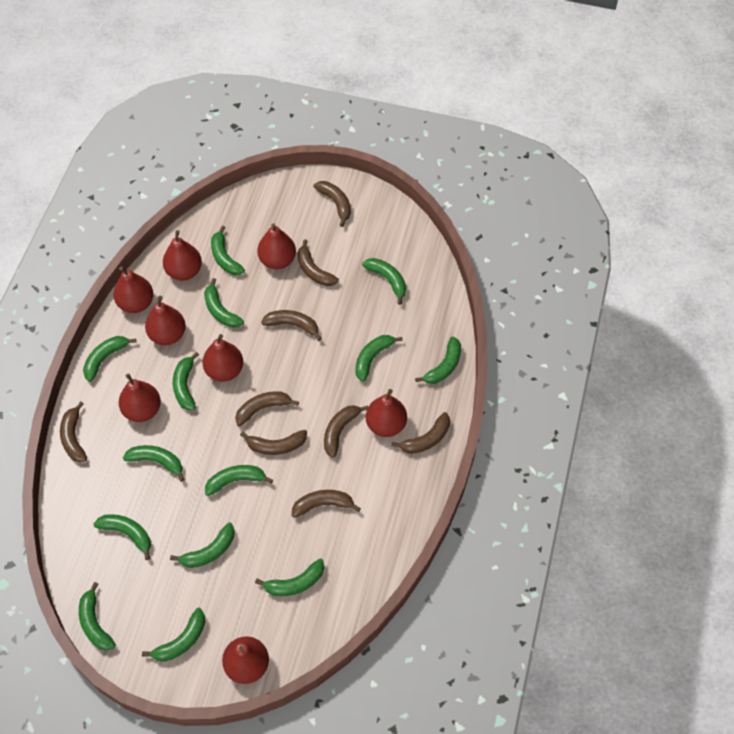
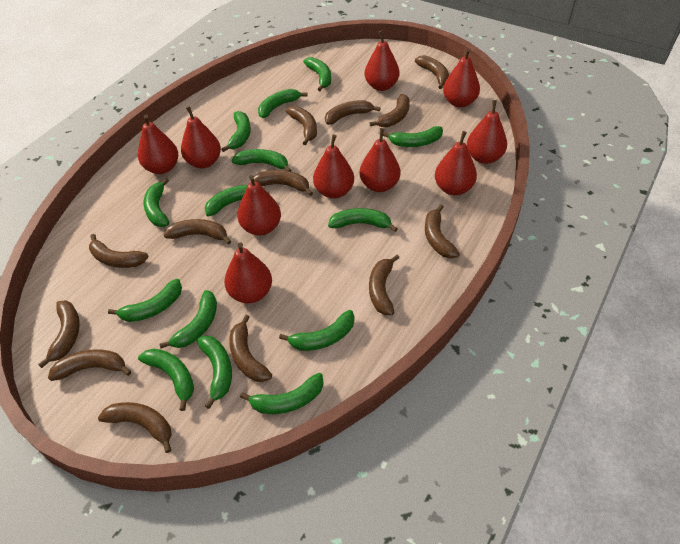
brown banana: 9 -> 13
red pear: 8 -> 10

